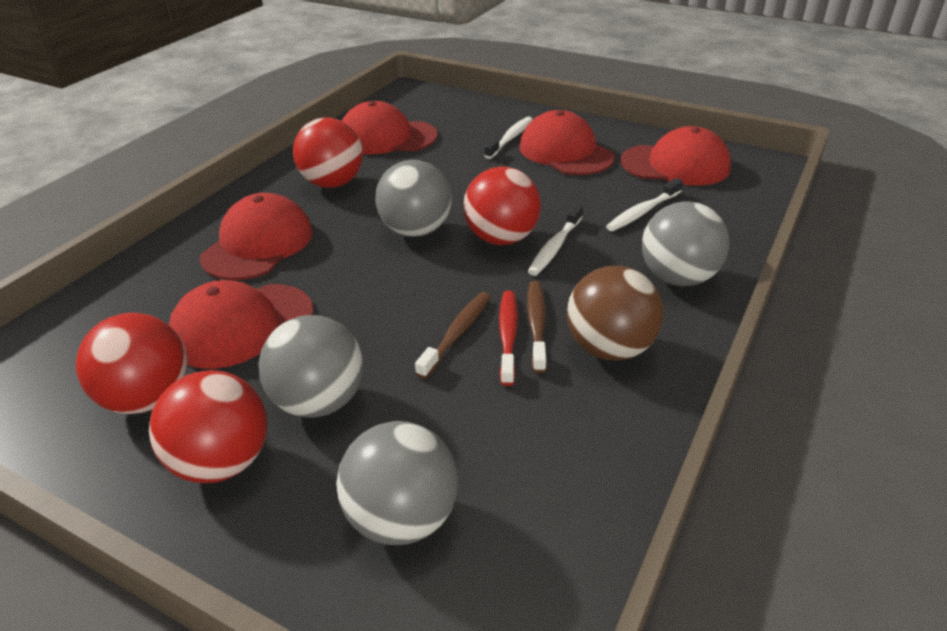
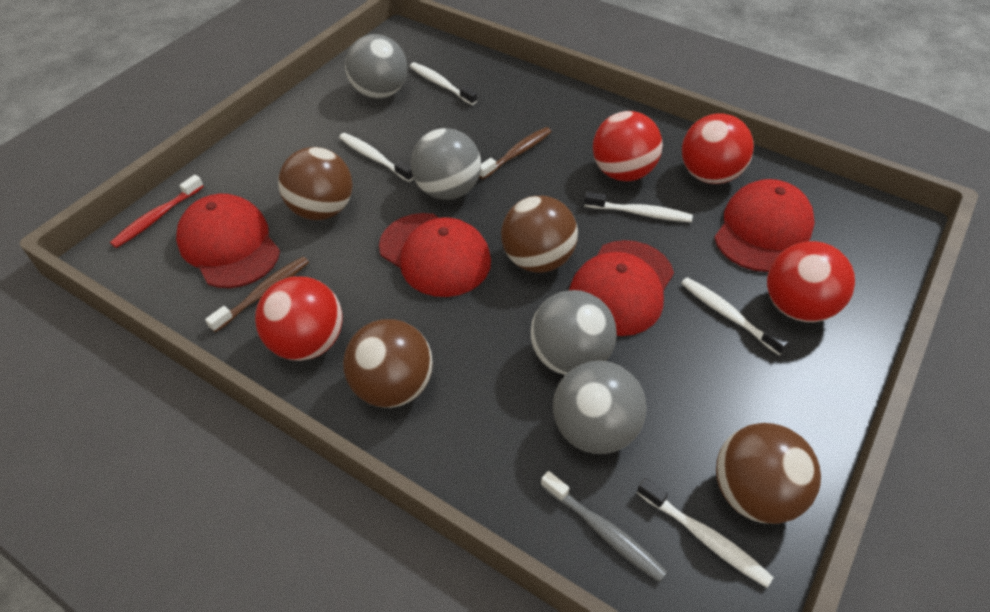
brown ball: 1 -> 4
grey toothbrush: 0 -> 1
red cap: 5 -> 4
white toothbrush: 3 -> 5

